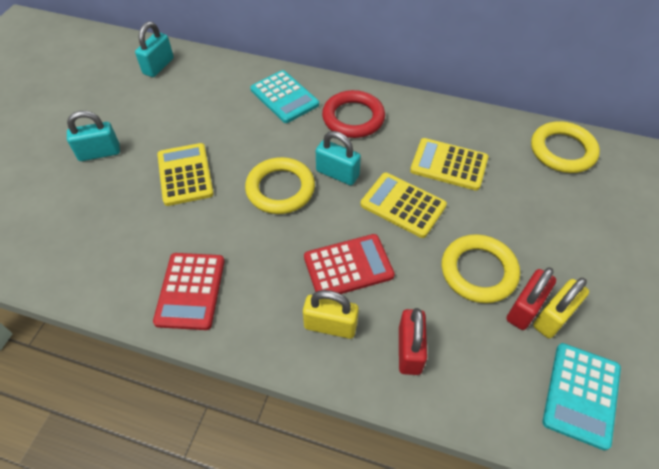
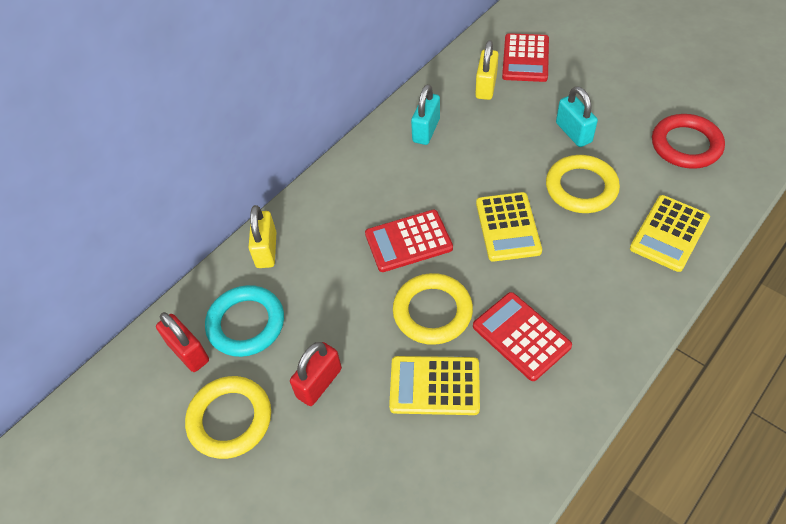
red calculator: 2 -> 3
turquoise calculator: 2 -> 0
turquoise padlock: 3 -> 2
turquoise ring: 0 -> 1

